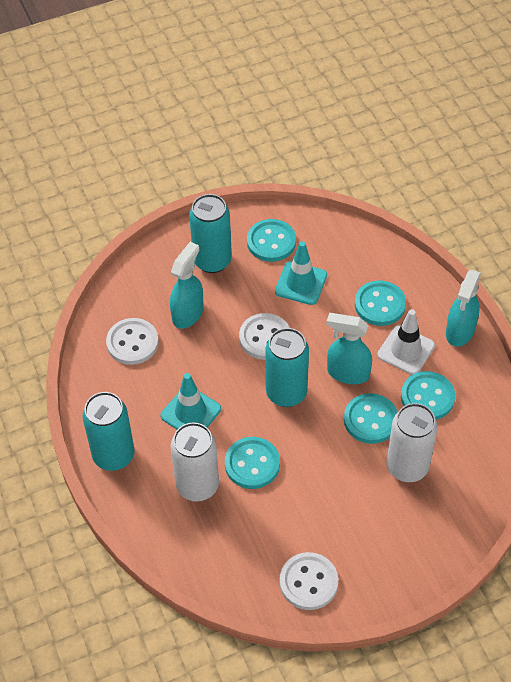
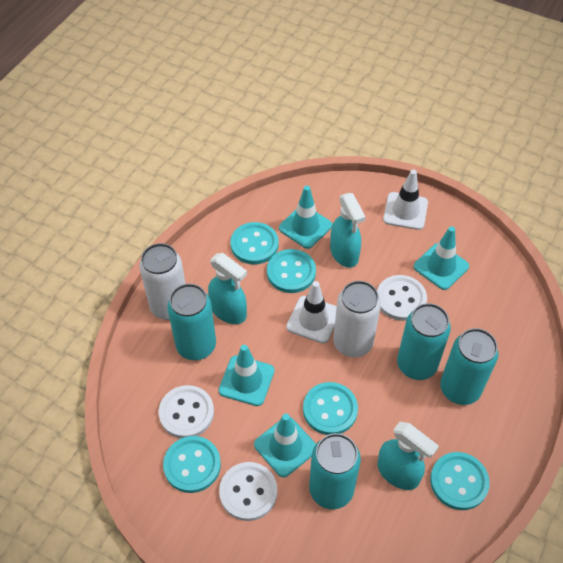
turquoise can: 3 -> 4
turquoise traffic cone: 2 -> 4
white traffic cone: 1 -> 2

